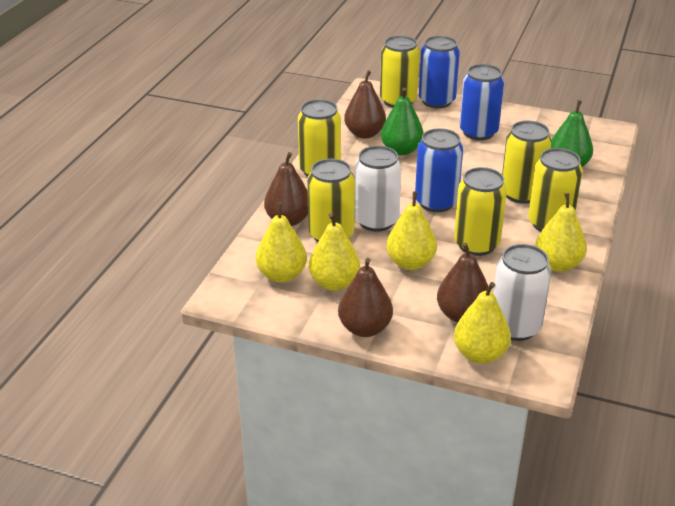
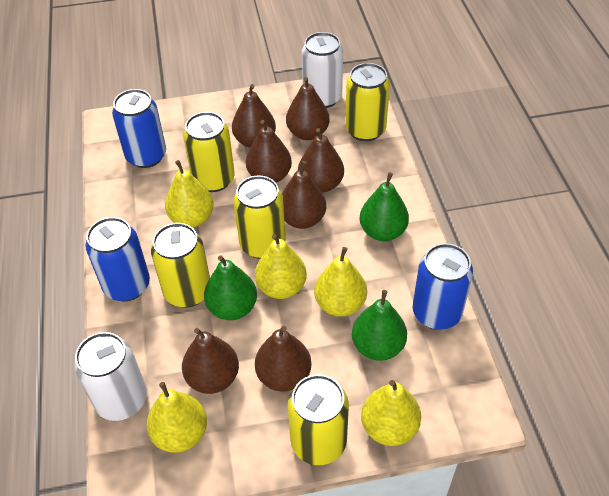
brown pear: 4 -> 7
green pear: 2 -> 3
yellow can: 6 -> 5

